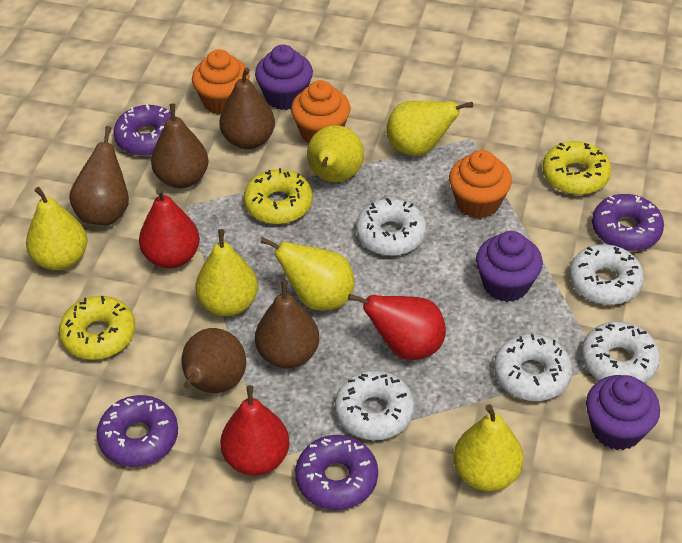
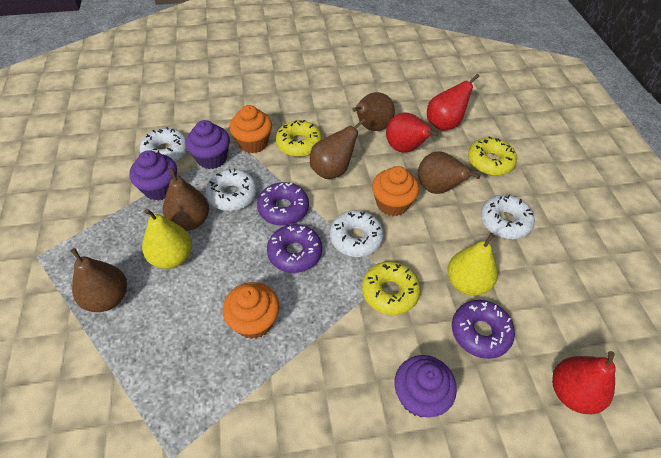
purple donut: 4 -> 3
white donut: 5 -> 4
yellow pear: 6 -> 2

